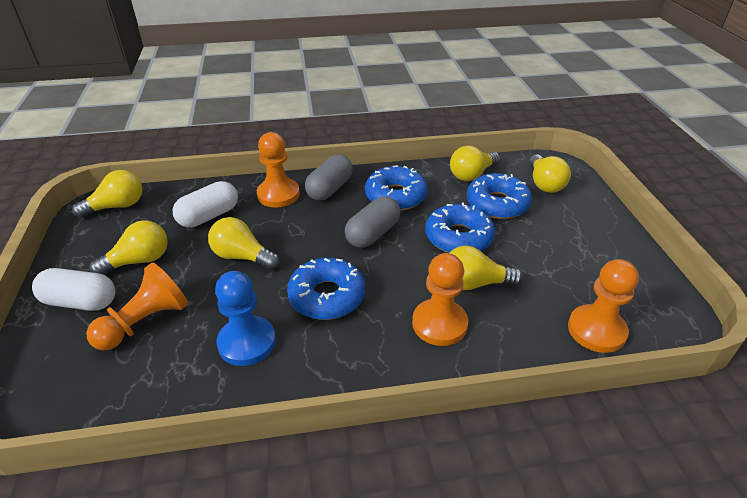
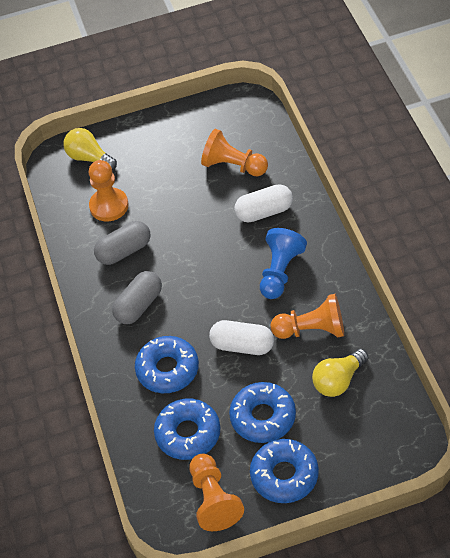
yellow light bulb: 6 -> 2

